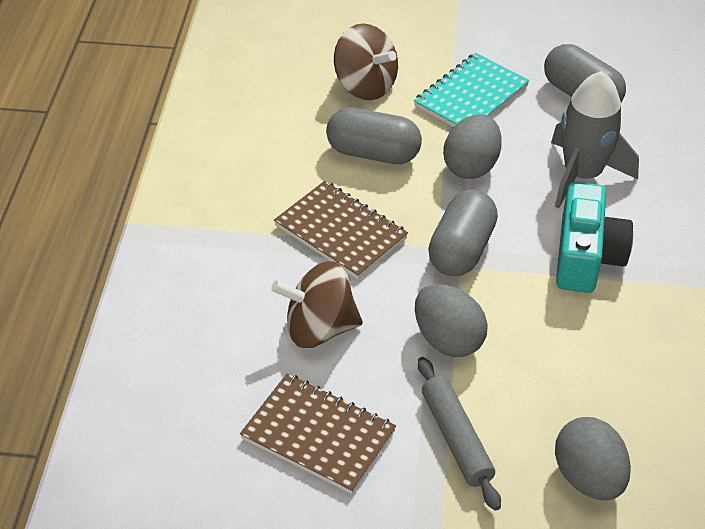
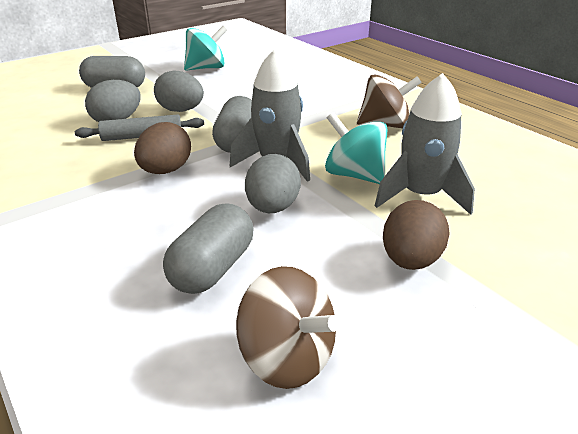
brown egg: 0 -> 2
brown notebook: 2 -> 0
grey rocket: 1 -> 2
turquoise camera: 1 -> 0
turquoise notebook: 1 -> 0
turquoise spinning top: 0 -> 2

